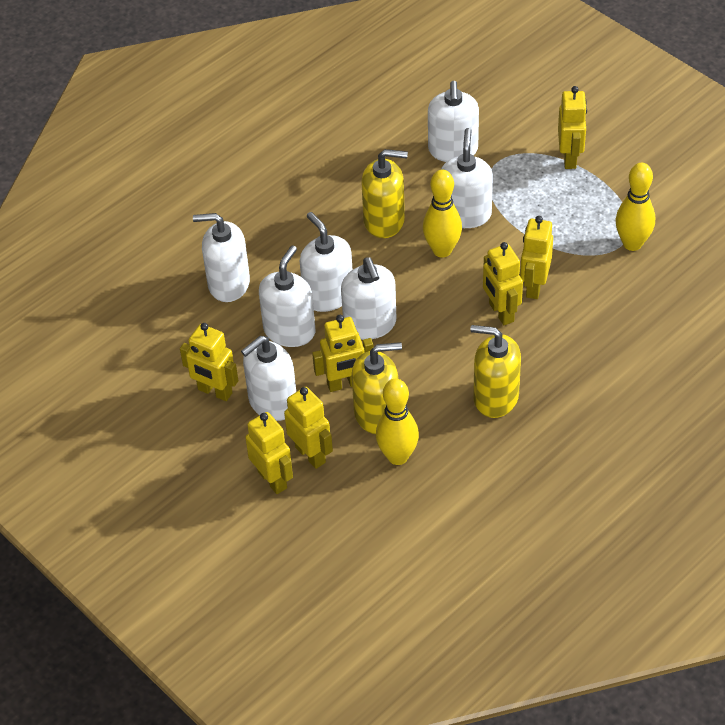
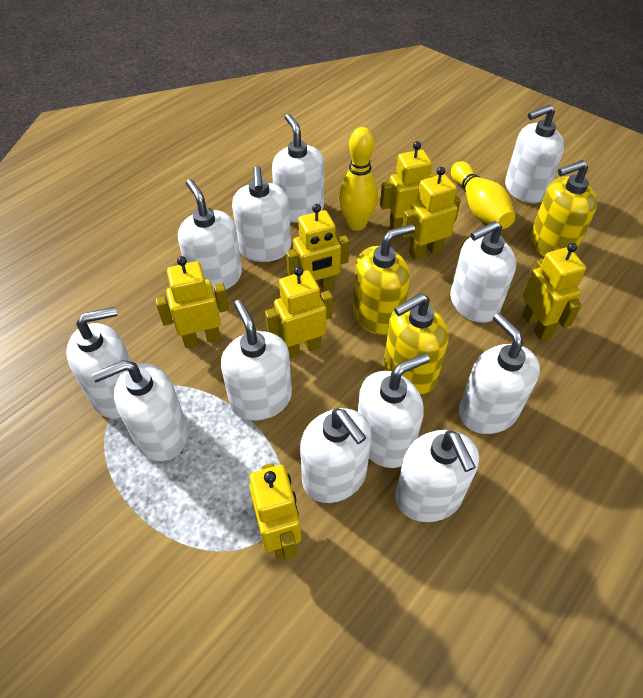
white soap dispenser: 7 -> 12
yellow bowling pin: 3 -> 2

